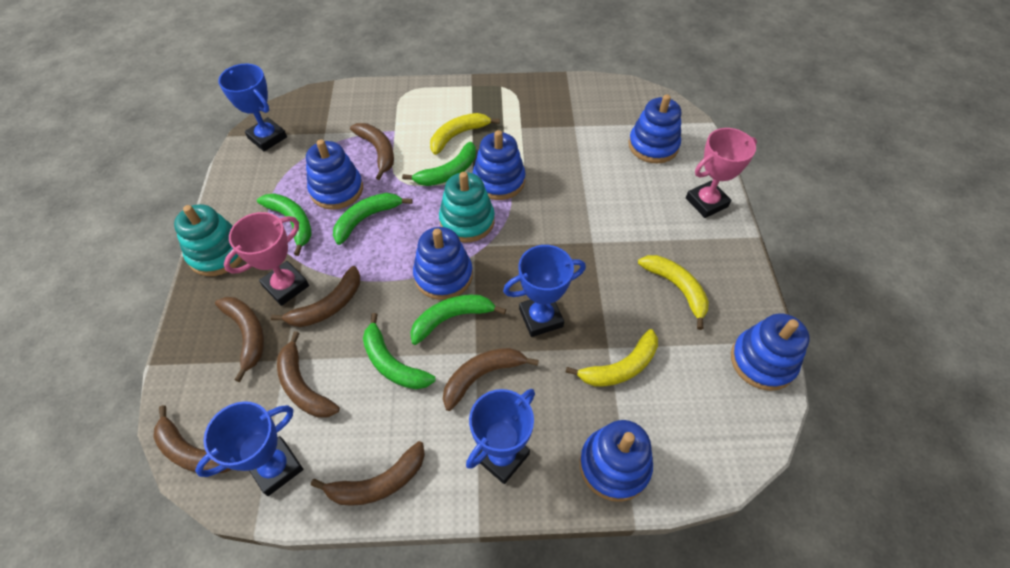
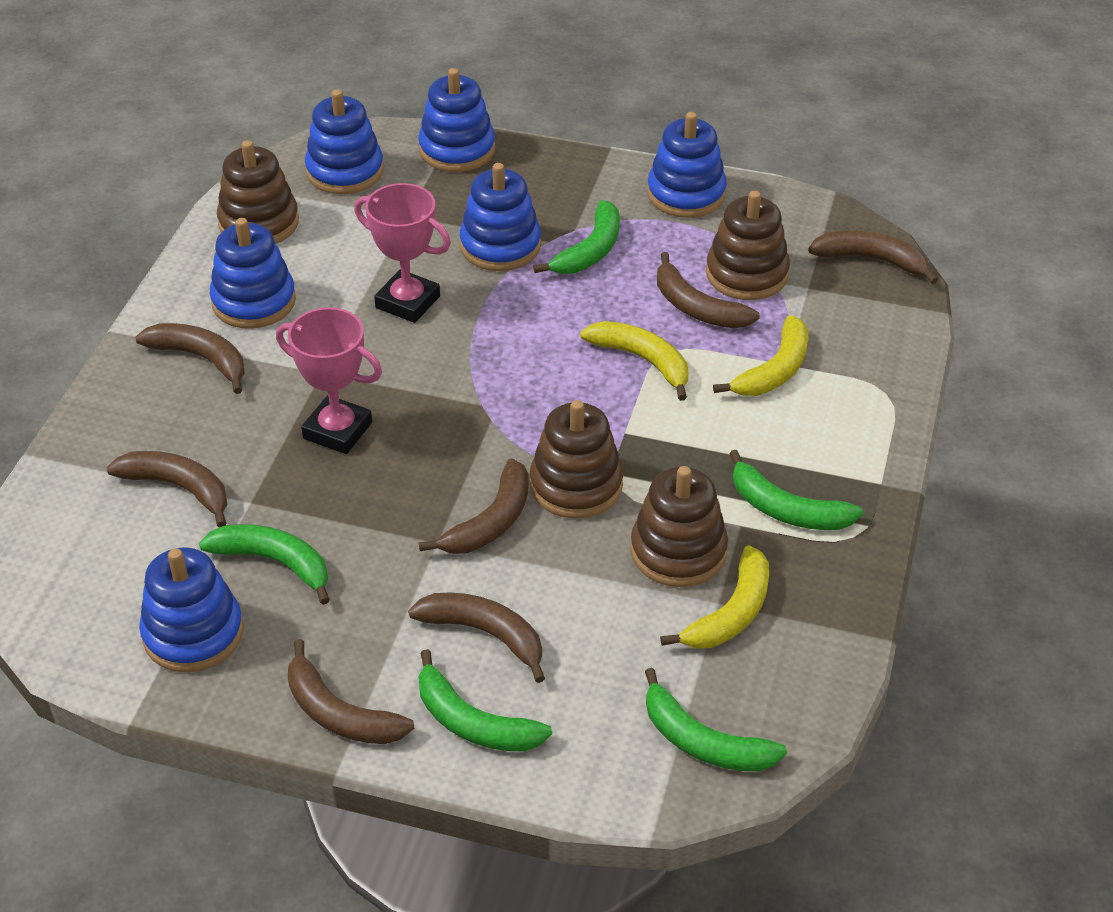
blue trophy: 4 -> 0
brown stacking toy: 0 -> 4
turquoise stacking toy: 2 -> 0

